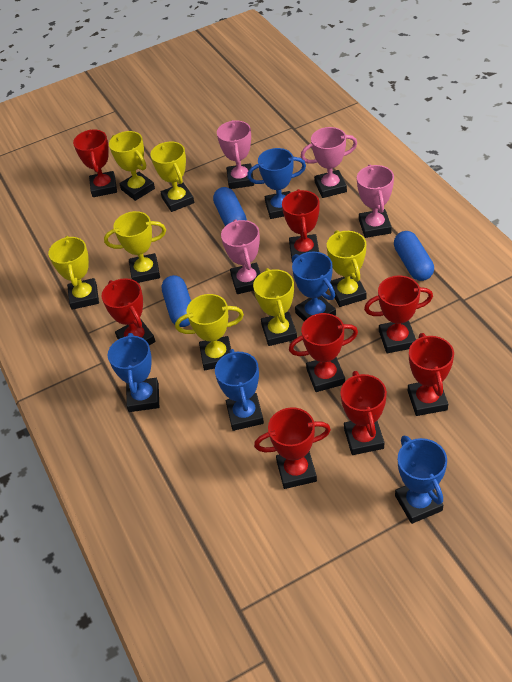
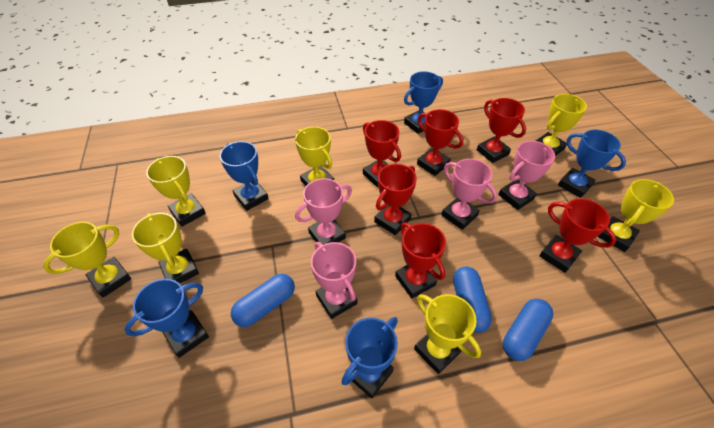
red trophy: 8 -> 6

